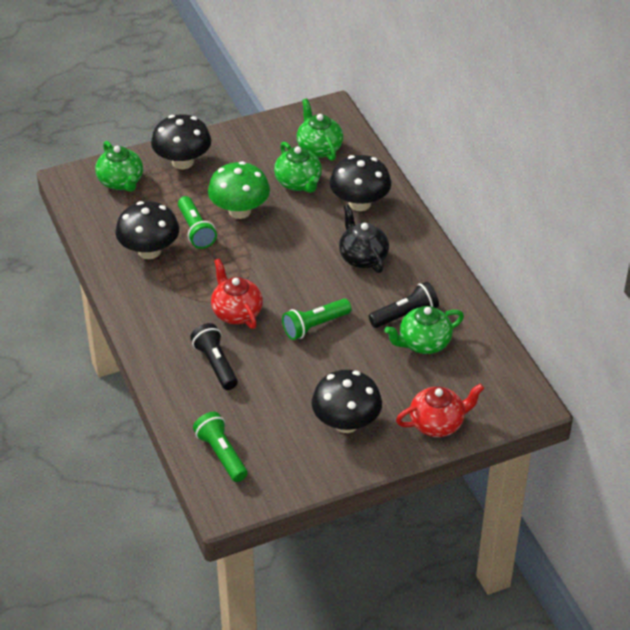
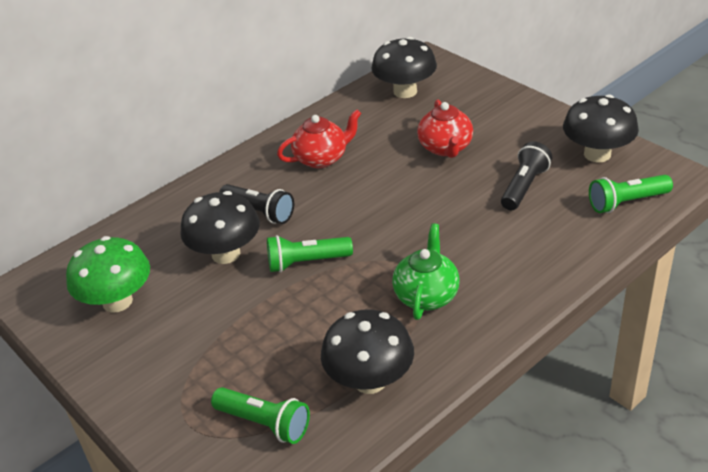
black teapot: 1 -> 0
green teapot: 4 -> 1

